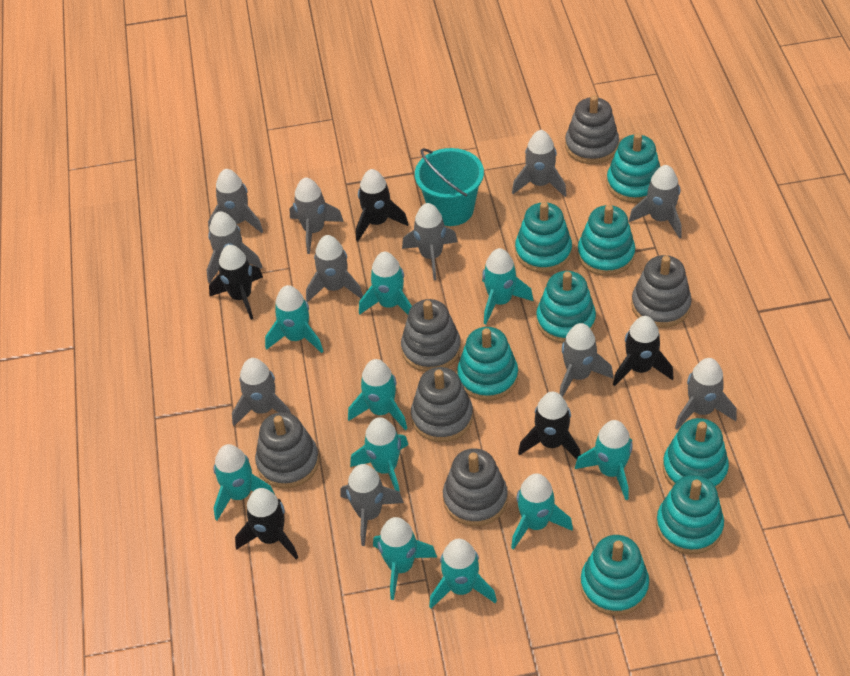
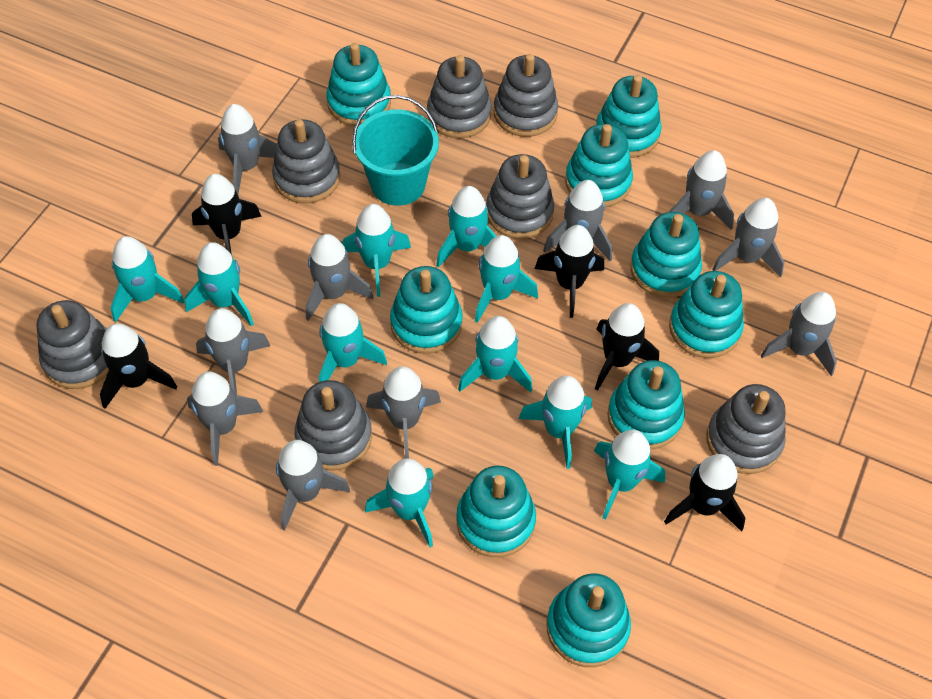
grey rocket: 11 -> 10
grey stacking toy: 6 -> 7
turquoise stacking toy: 8 -> 9

